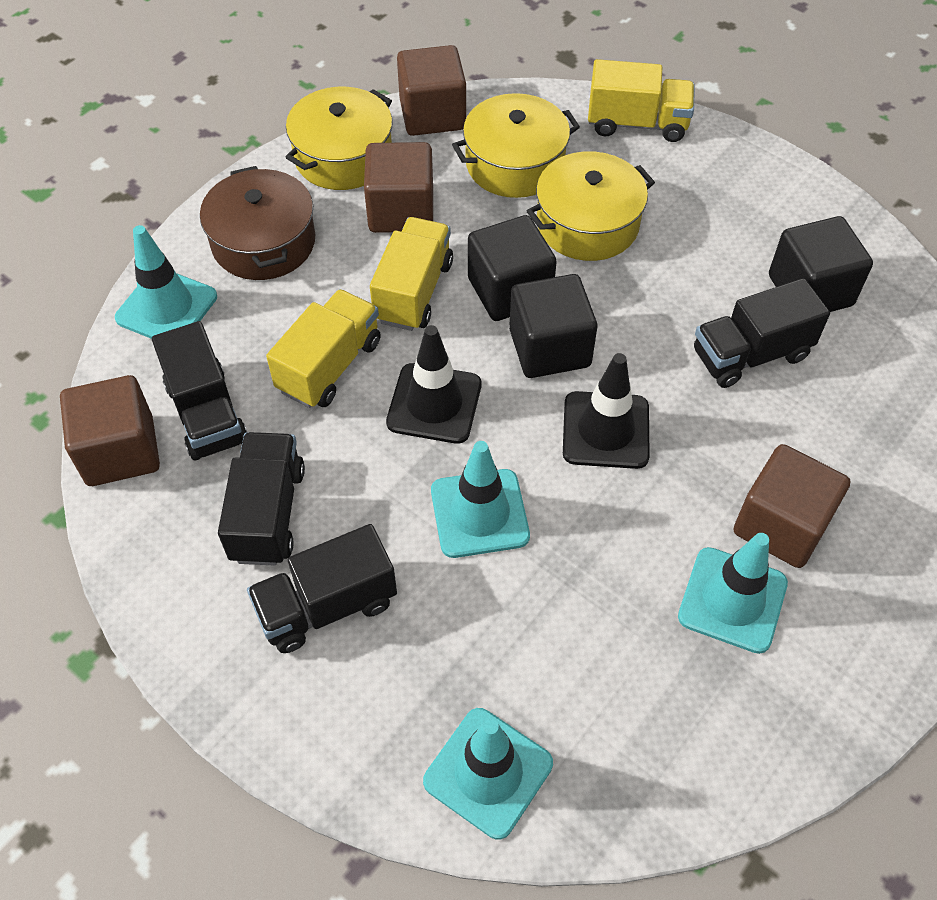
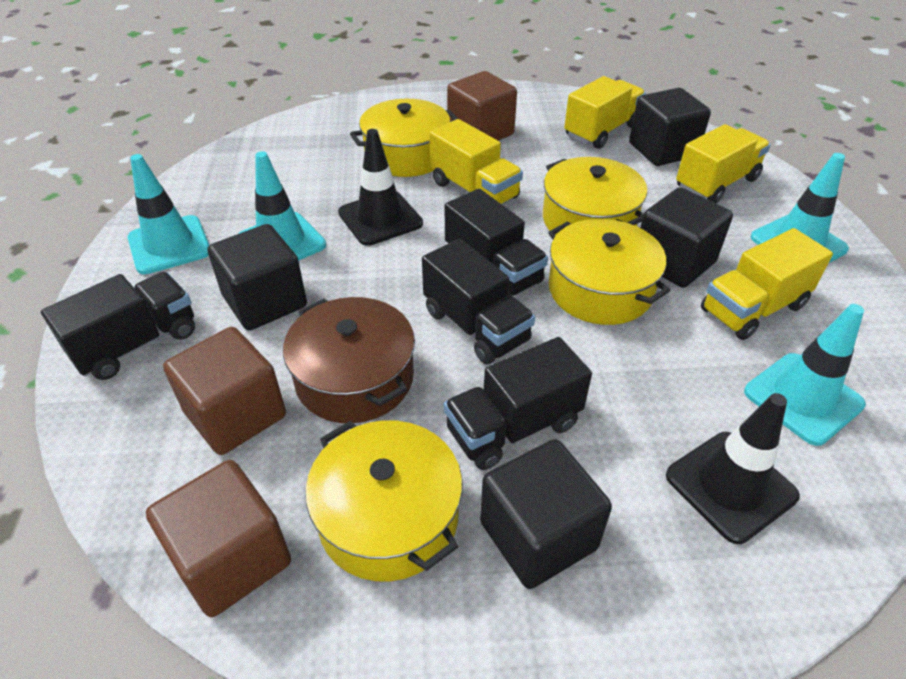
black cube: 3 -> 4
brown cube: 4 -> 3
yellow pot: 3 -> 4
yellow truck: 3 -> 4

